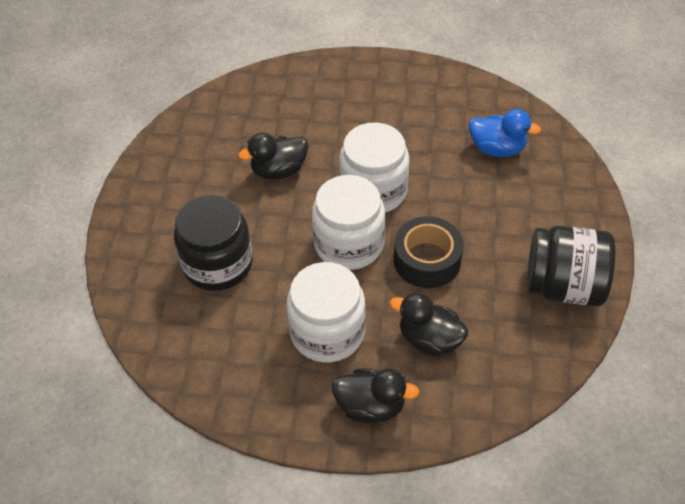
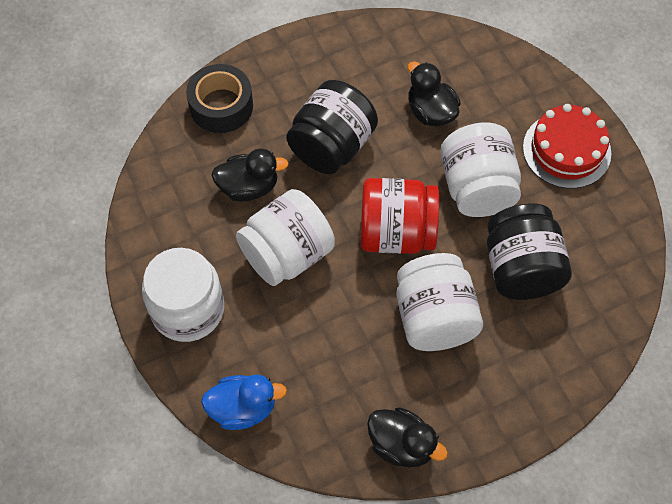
red cake: 0 -> 1
red jar: 0 -> 1
white jar: 3 -> 4

